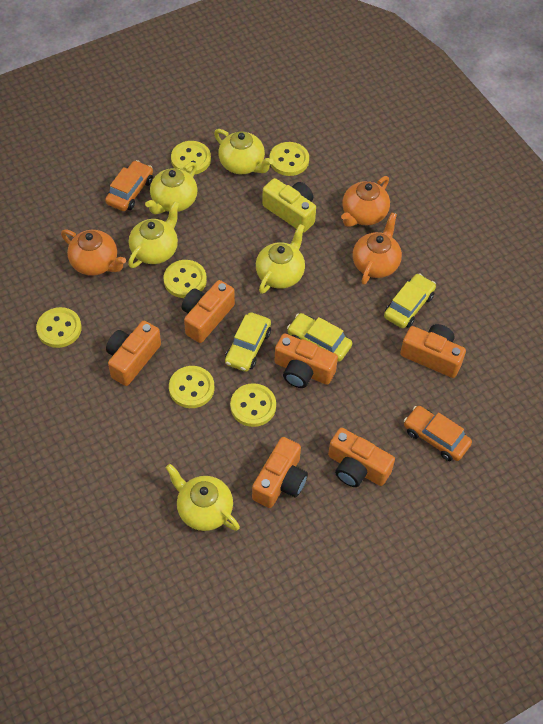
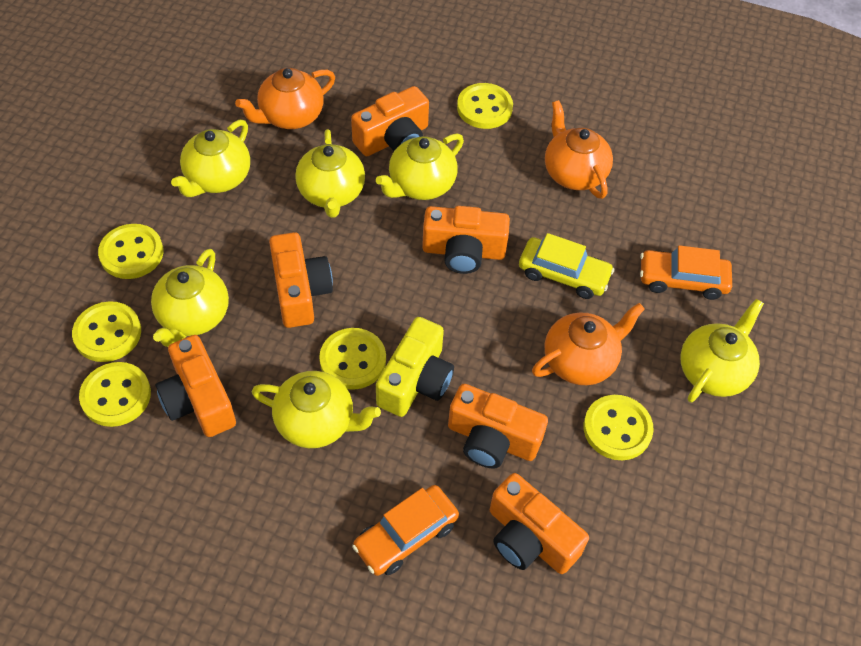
yellow car: 3 -> 1
yellow teapot: 5 -> 6

